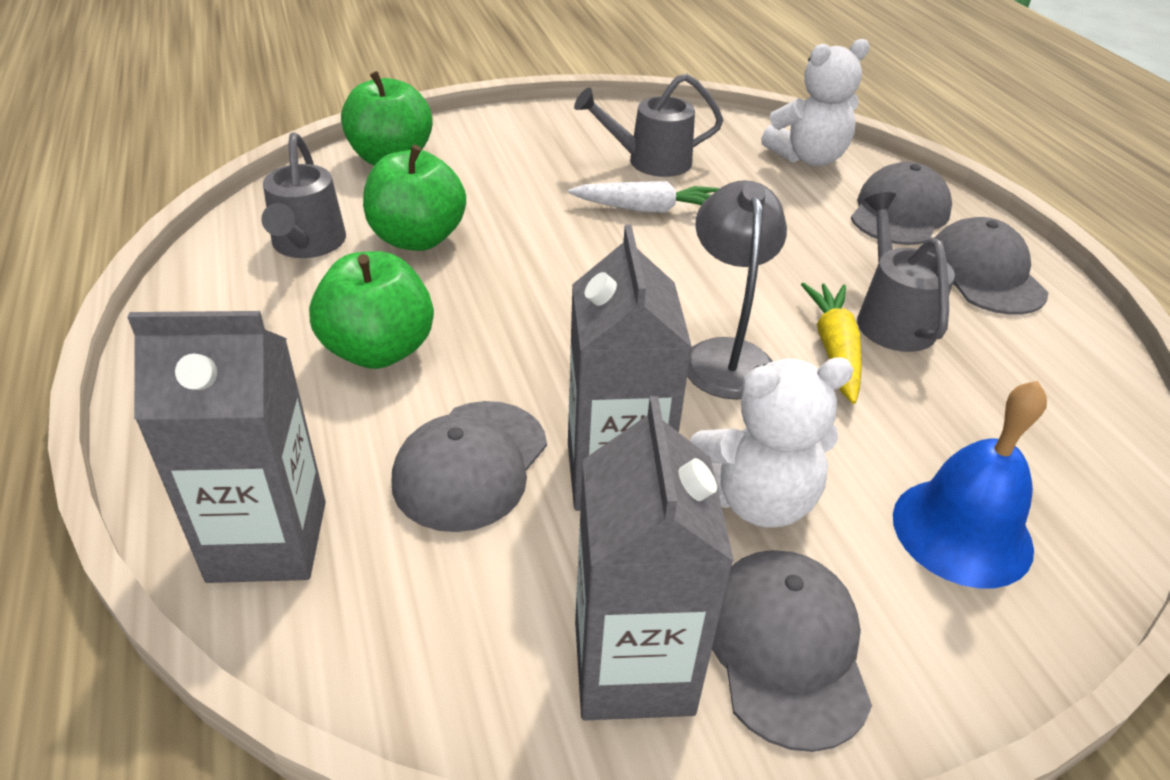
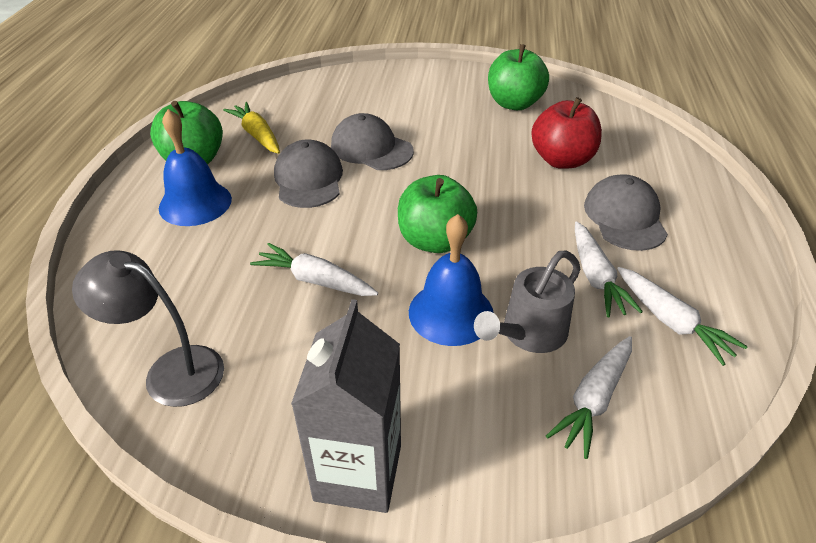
blue bell: 1 -> 2
grey cap: 4 -> 3
grey carton: 3 -> 1
grey watering can: 3 -> 1
red apple: 0 -> 1
white carrot: 1 -> 4
white teddy bear: 2 -> 0

